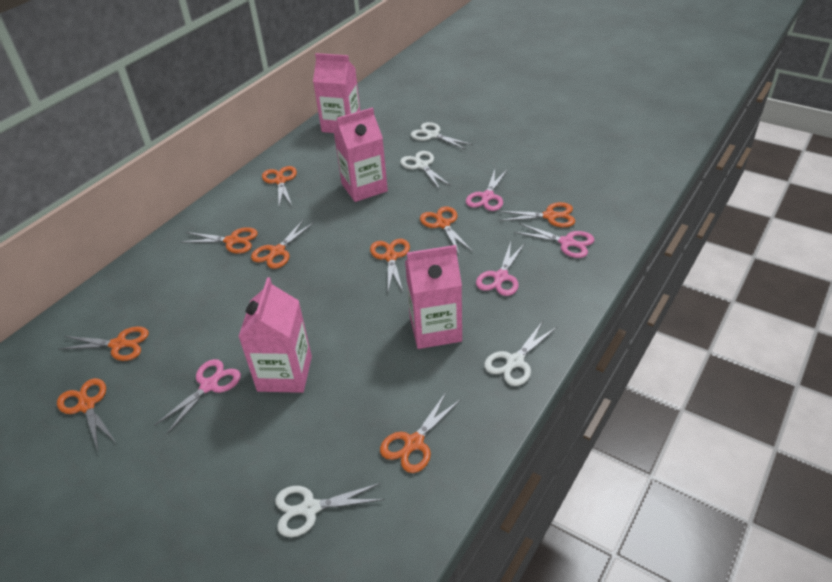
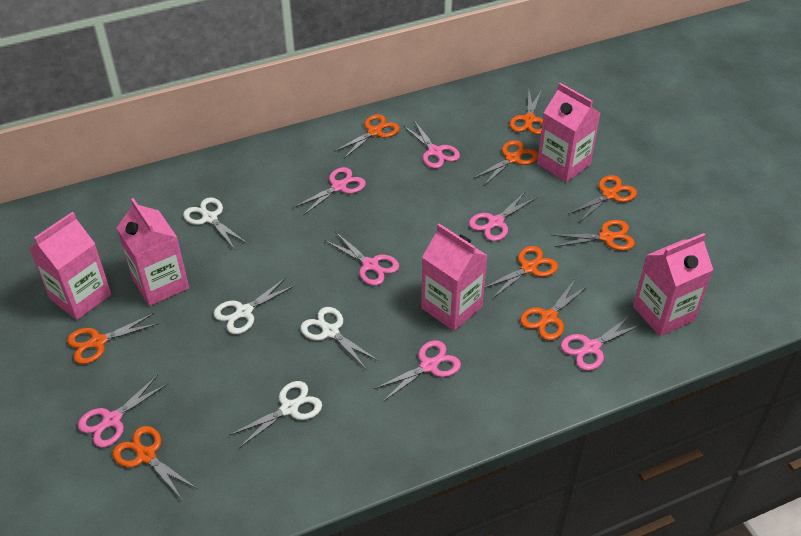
pink carton: 4 -> 5
pink scissors: 4 -> 7

